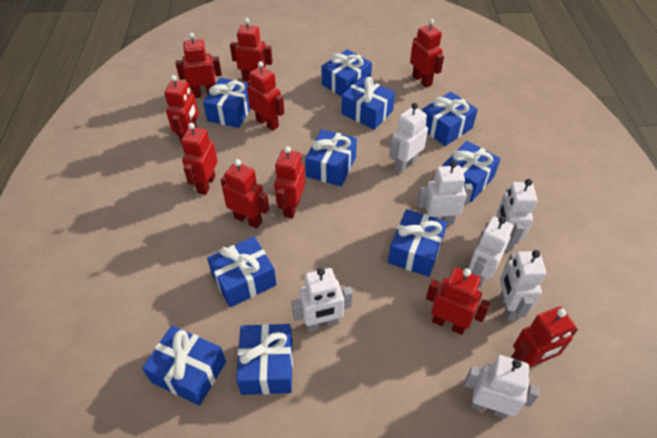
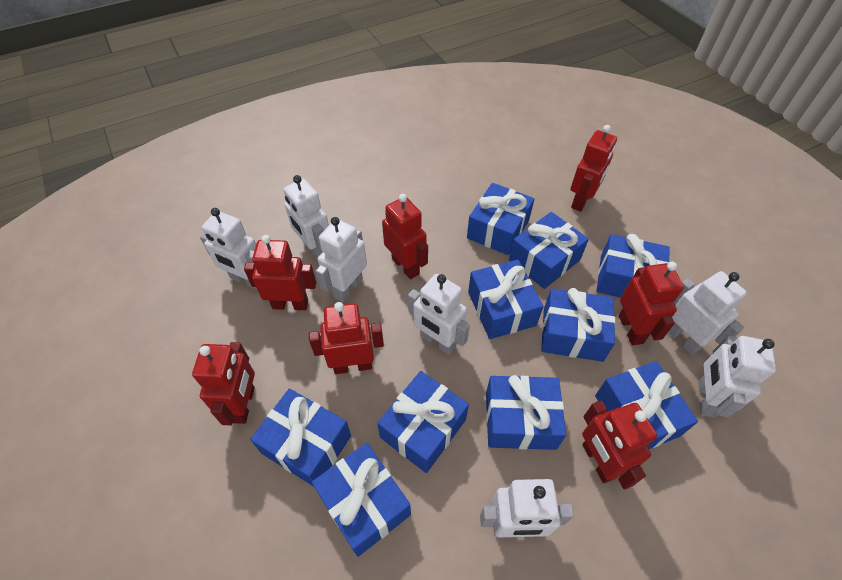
red robot: 10 -> 7

